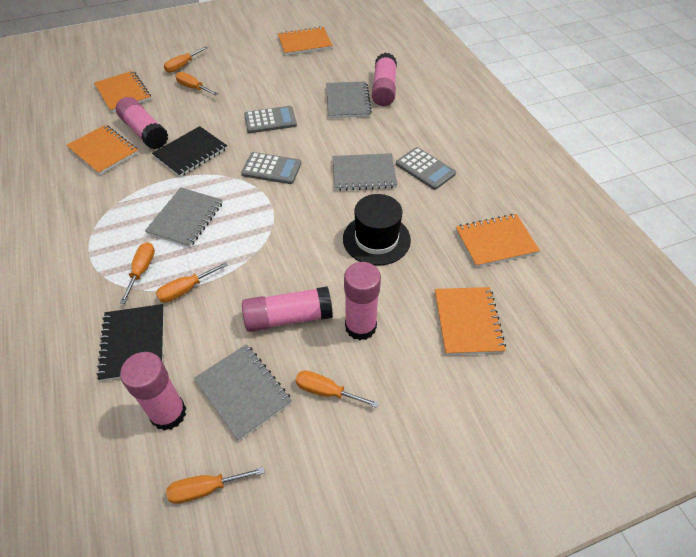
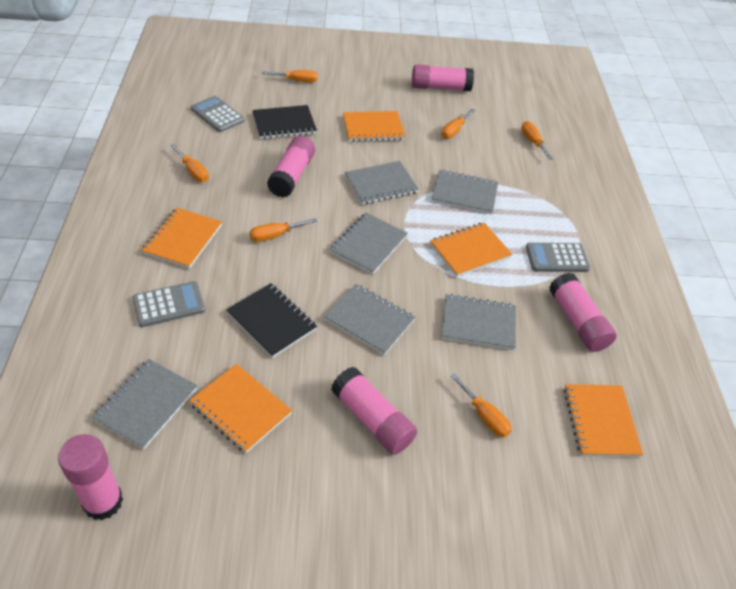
black hat: 1 -> 0
grey notebook: 4 -> 6

